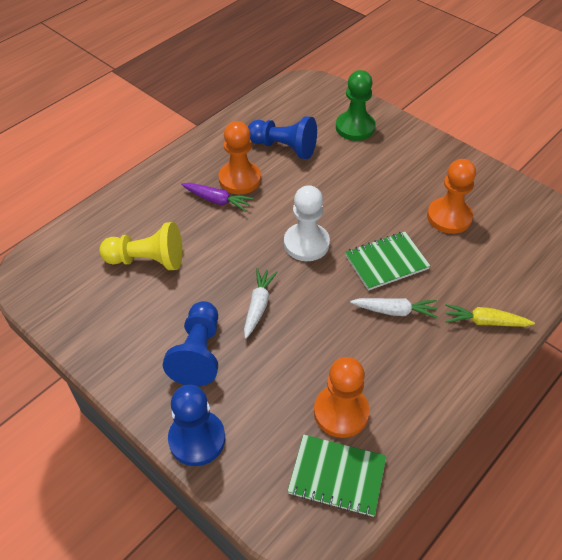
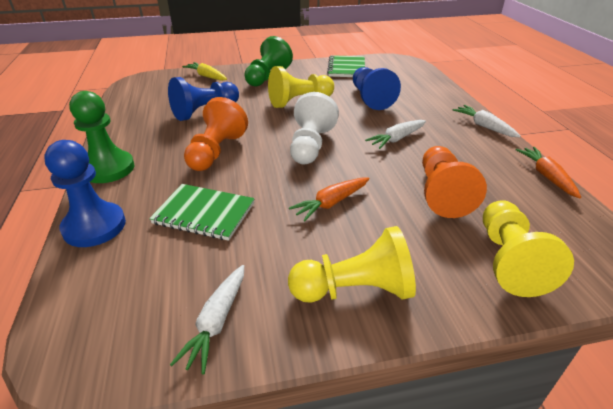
green pawn: 1 -> 2
orange carrot: 0 -> 2
orange pawn: 3 -> 2
purple carrot: 1 -> 0
white carrot: 2 -> 3
yellow pawn: 1 -> 3

